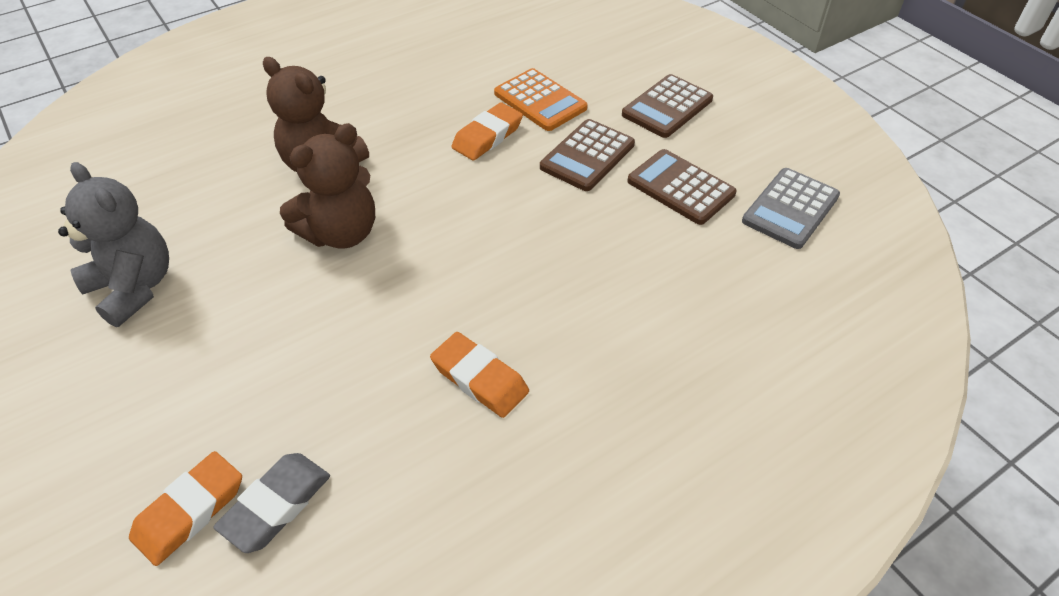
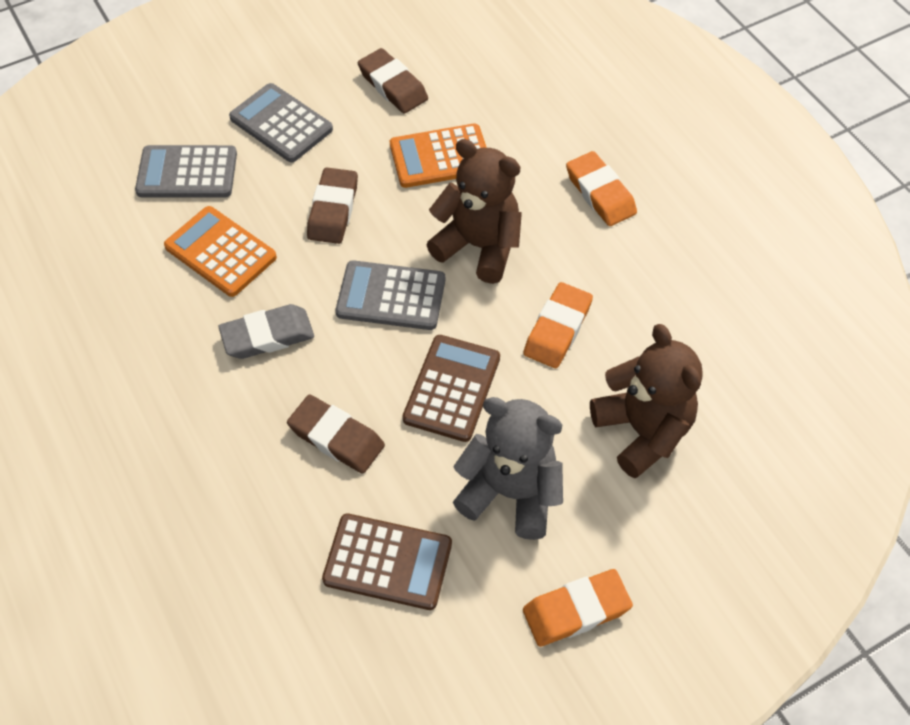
brown calculator: 3 -> 2
brown eraser: 0 -> 3
grey calculator: 1 -> 3
orange calculator: 1 -> 2

